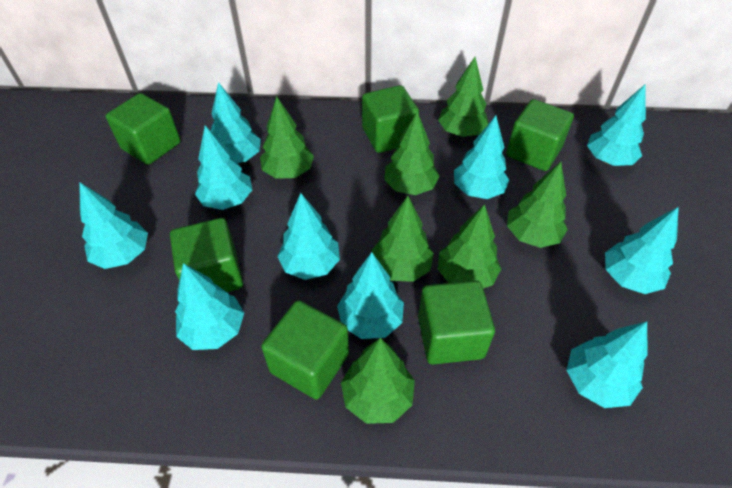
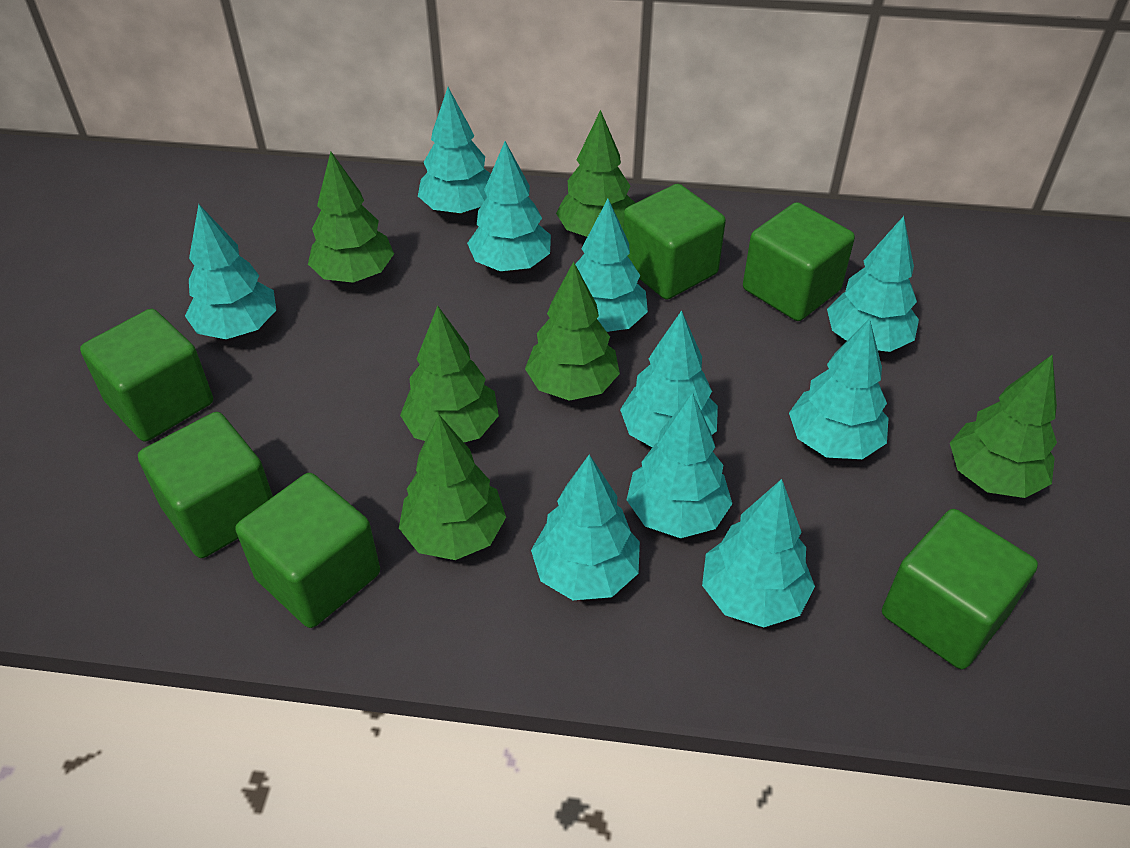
green tree: 7 -> 6

